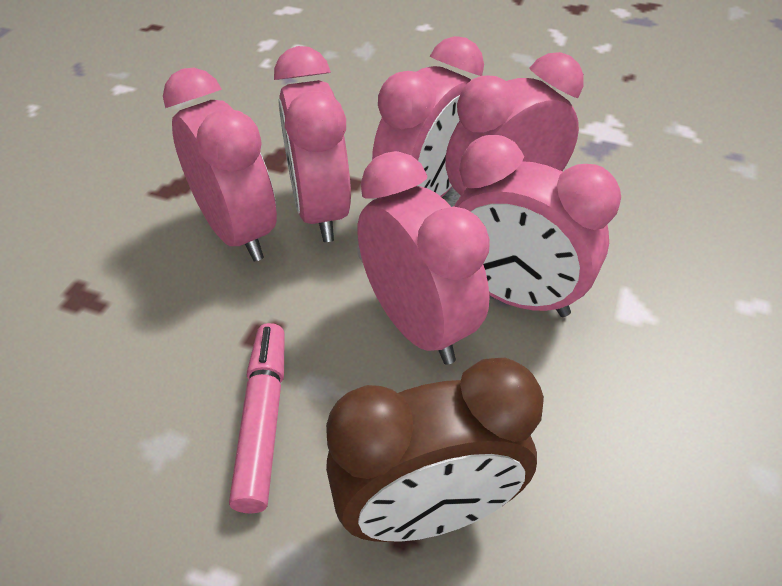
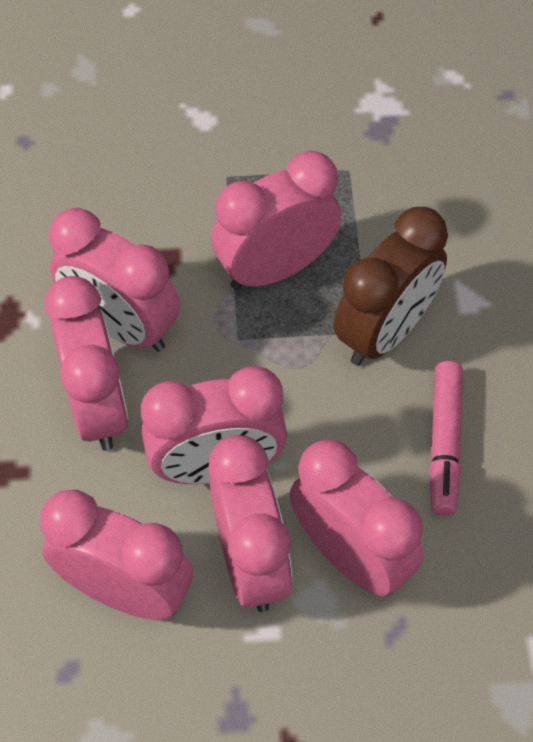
pink clock: 6 -> 7

